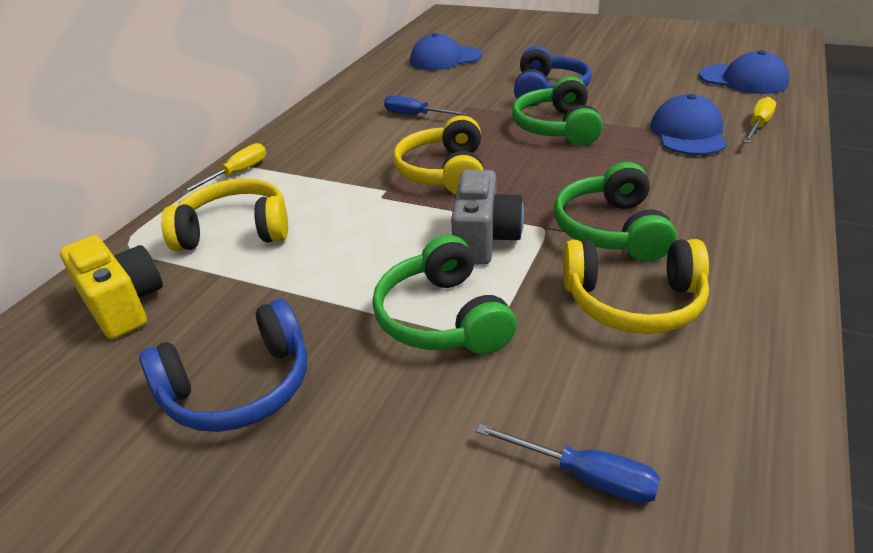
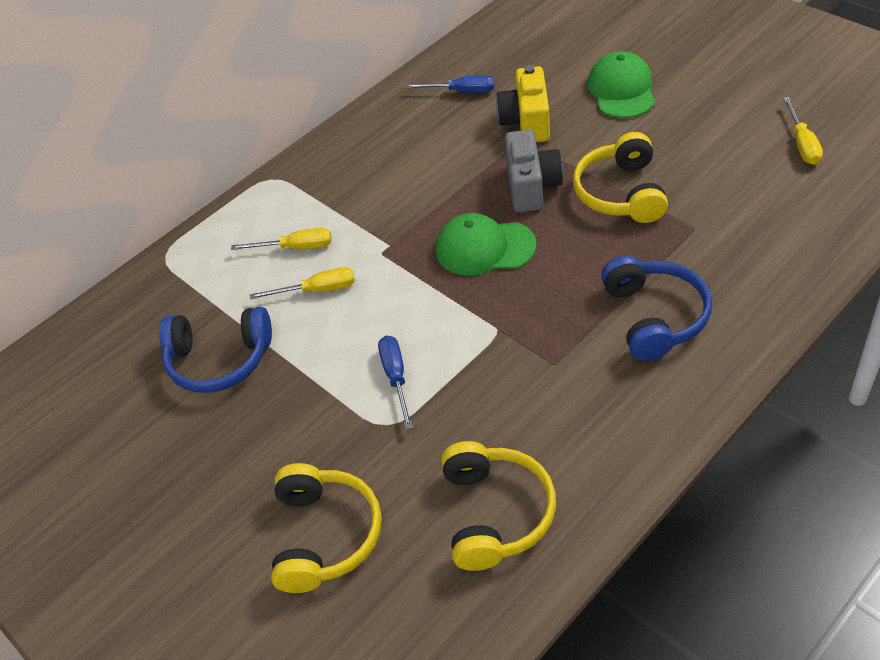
blue cap: 3 -> 0
green cap: 0 -> 2
green headphones: 3 -> 0
yellow screwdriver: 2 -> 3

